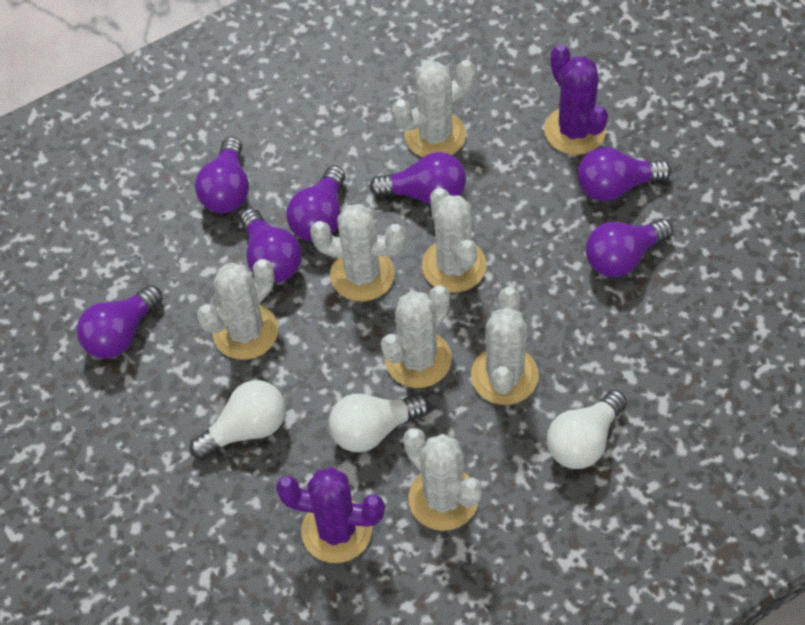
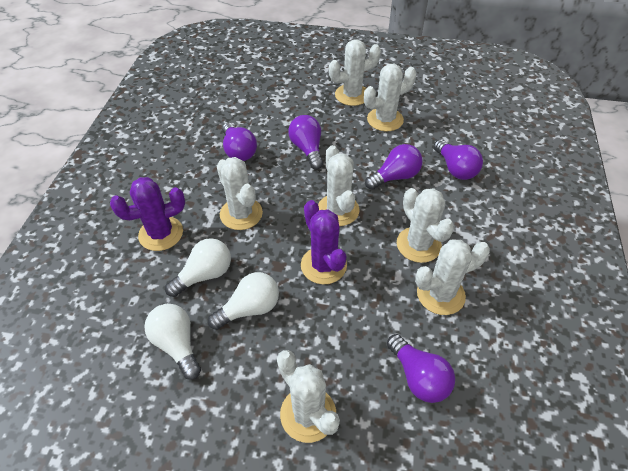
purple light bulb: 7 -> 5

